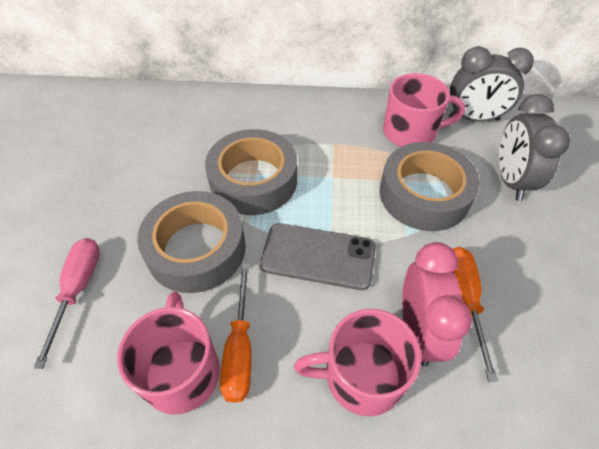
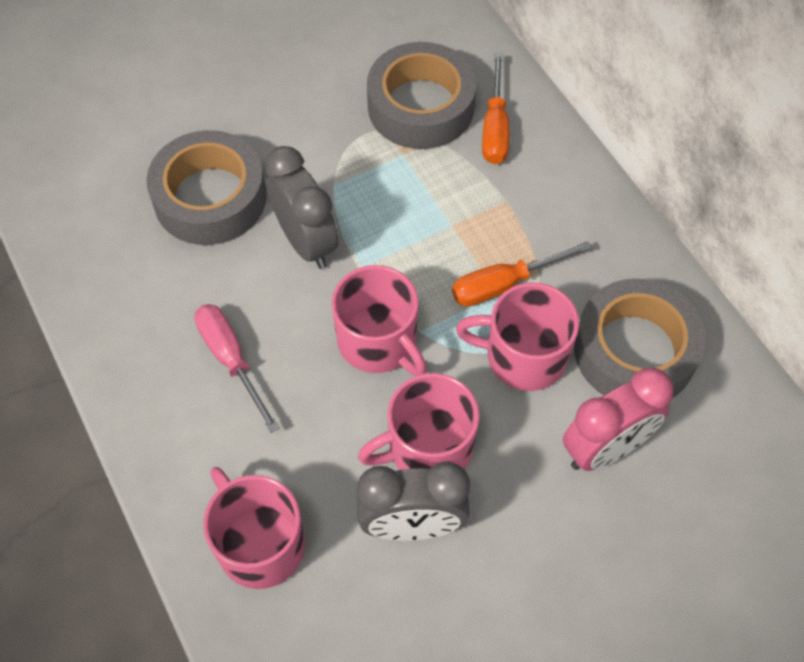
grey phone: 1 -> 0
pink mug: 3 -> 4

